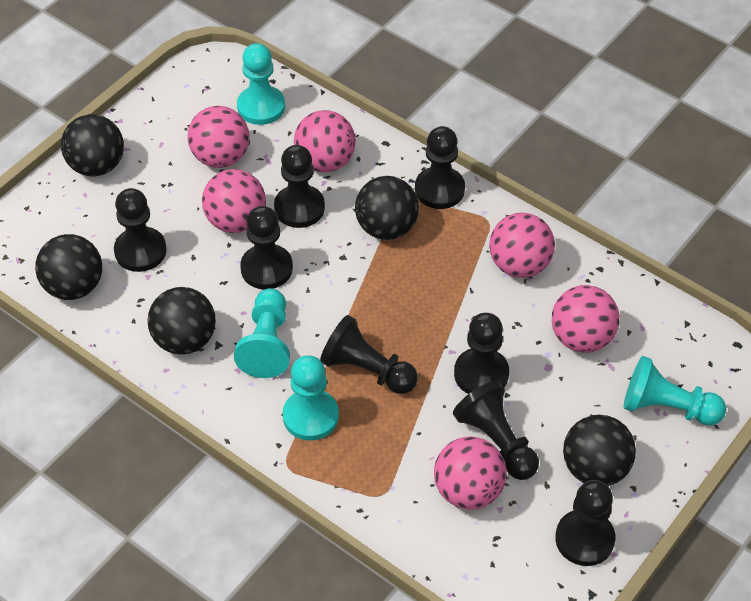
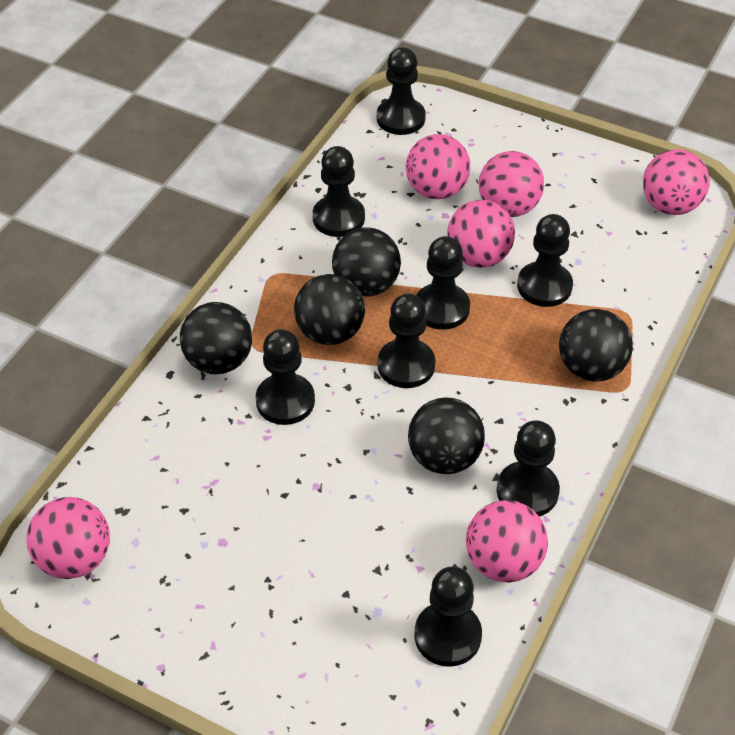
turquoise pawn: 4 -> 0

